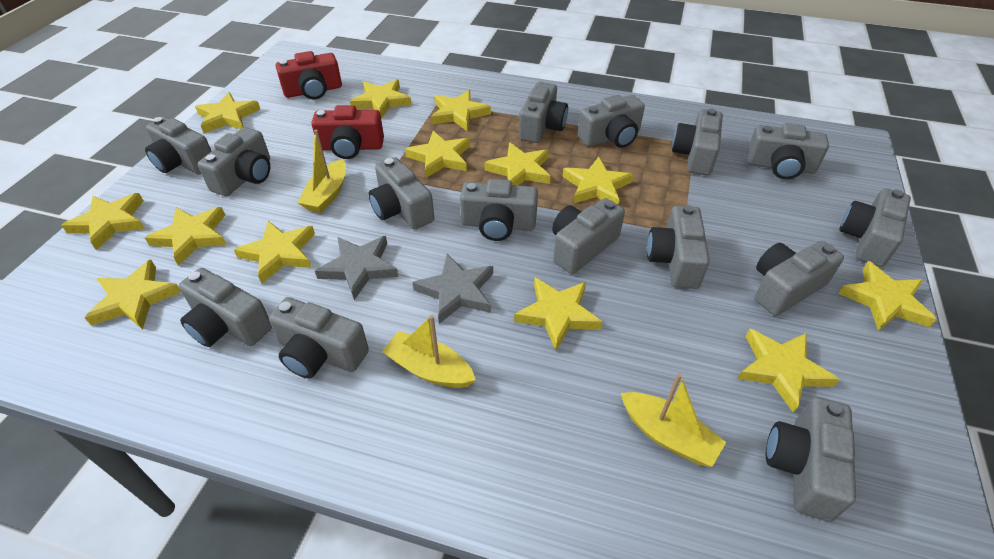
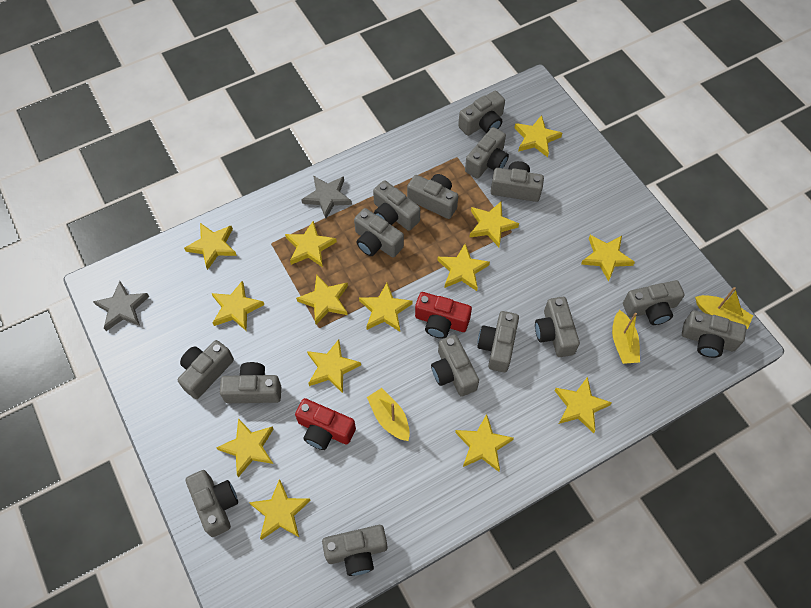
yellow star: 13 -> 14

